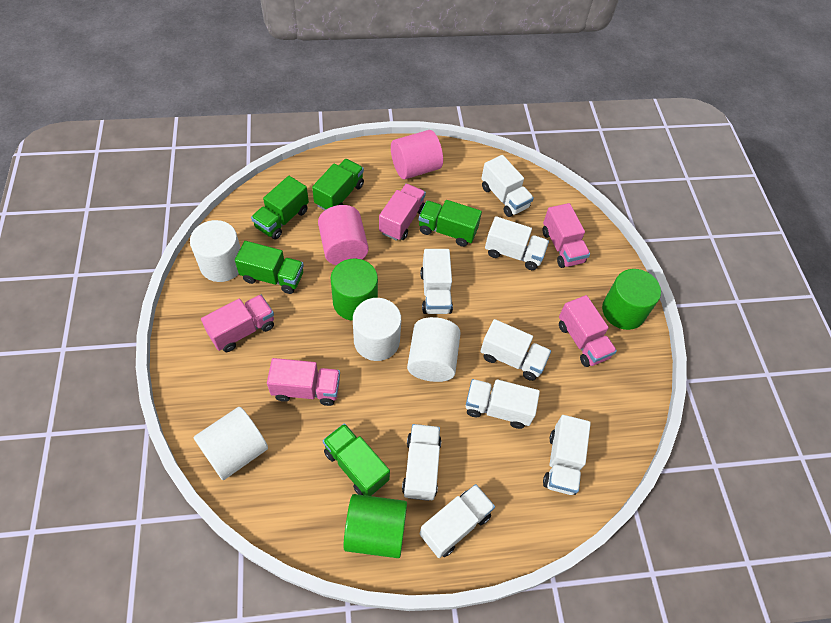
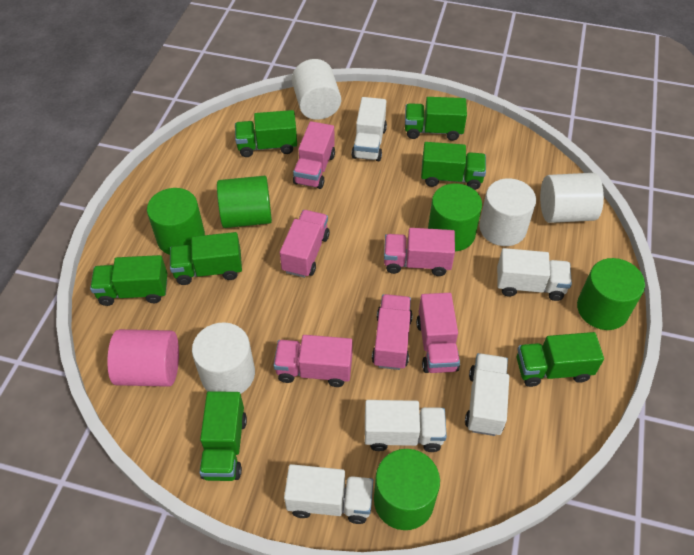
green cylinder: 3 -> 5
green truck: 5 -> 7
pink cylinder: 2 -> 1
pink truck: 5 -> 6
white truck: 8 -> 5

